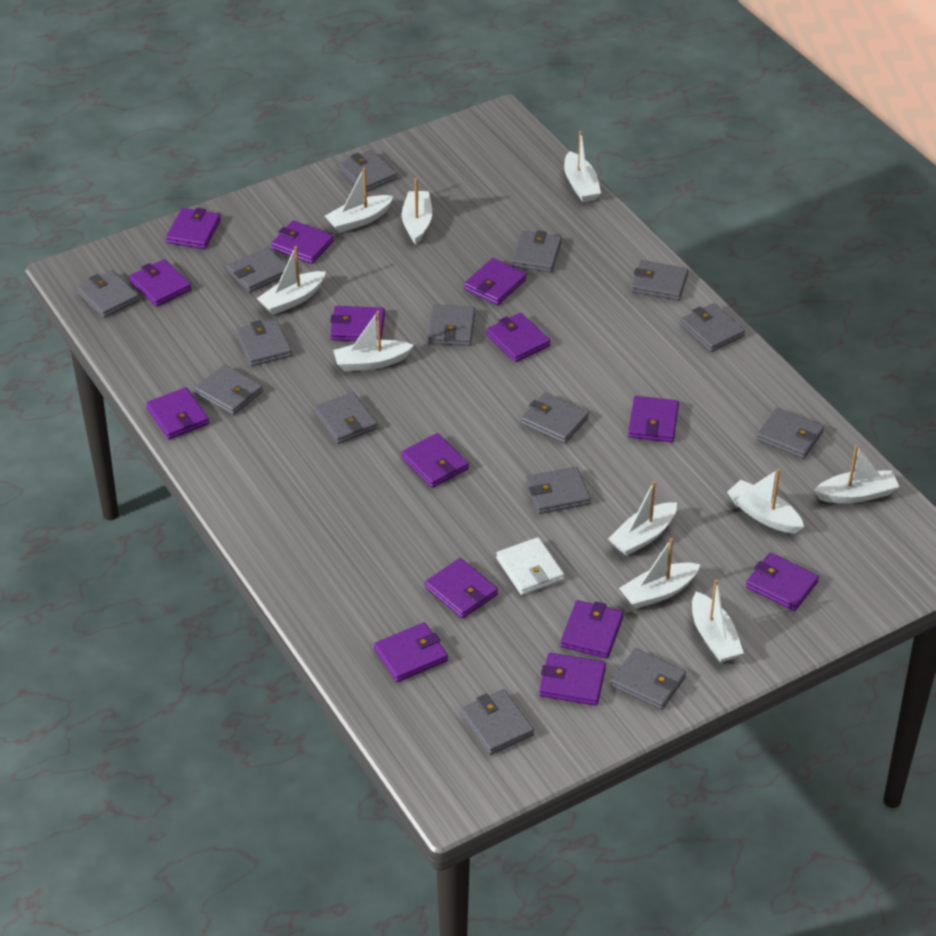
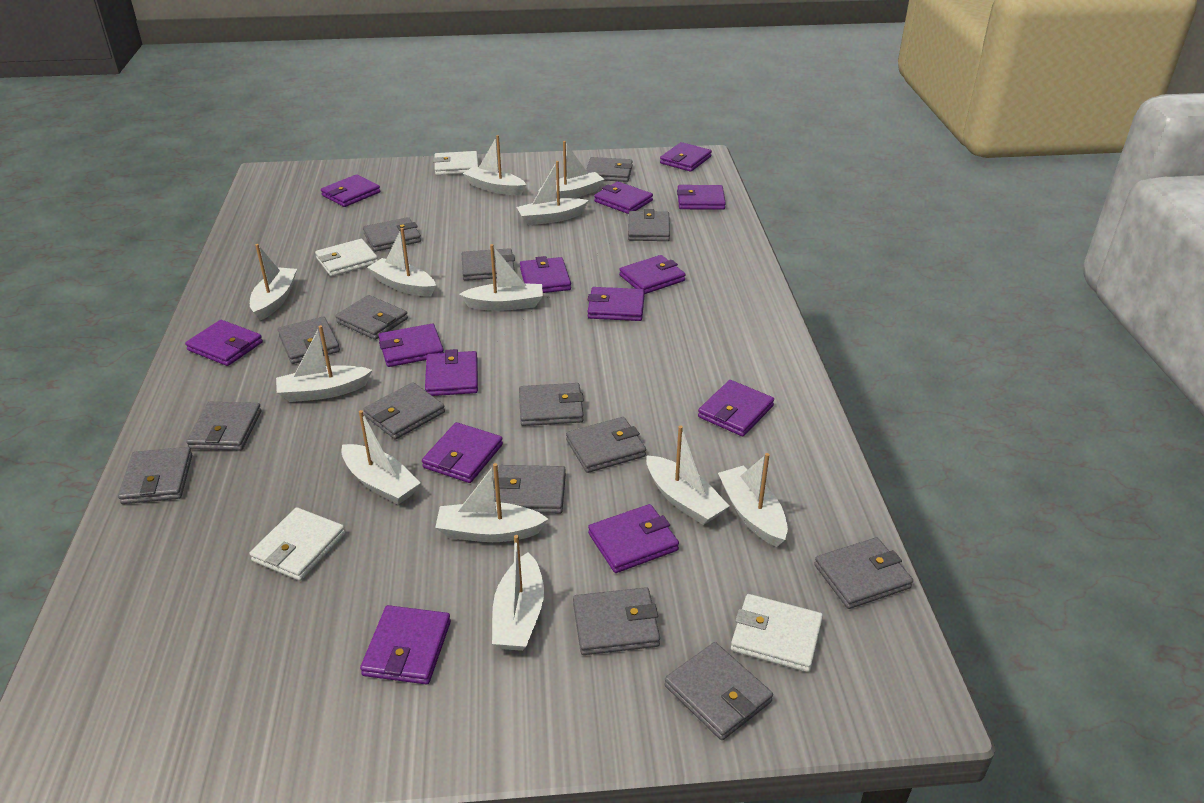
white boat: 10 -> 12
white wallet: 1 -> 4

